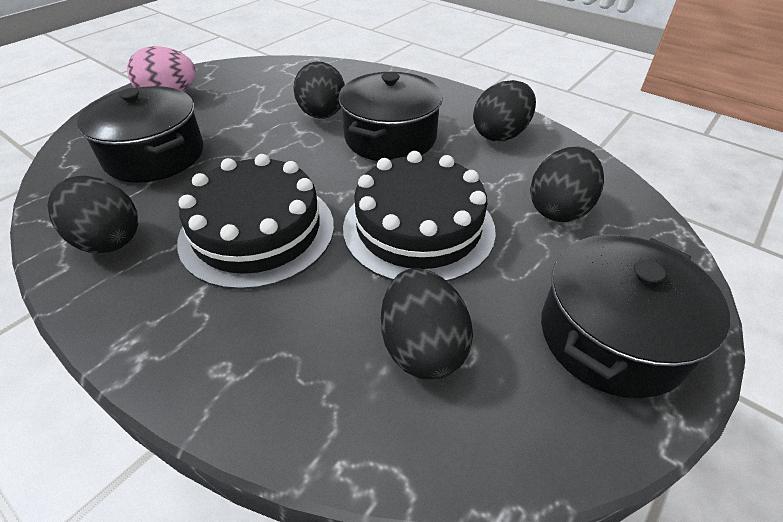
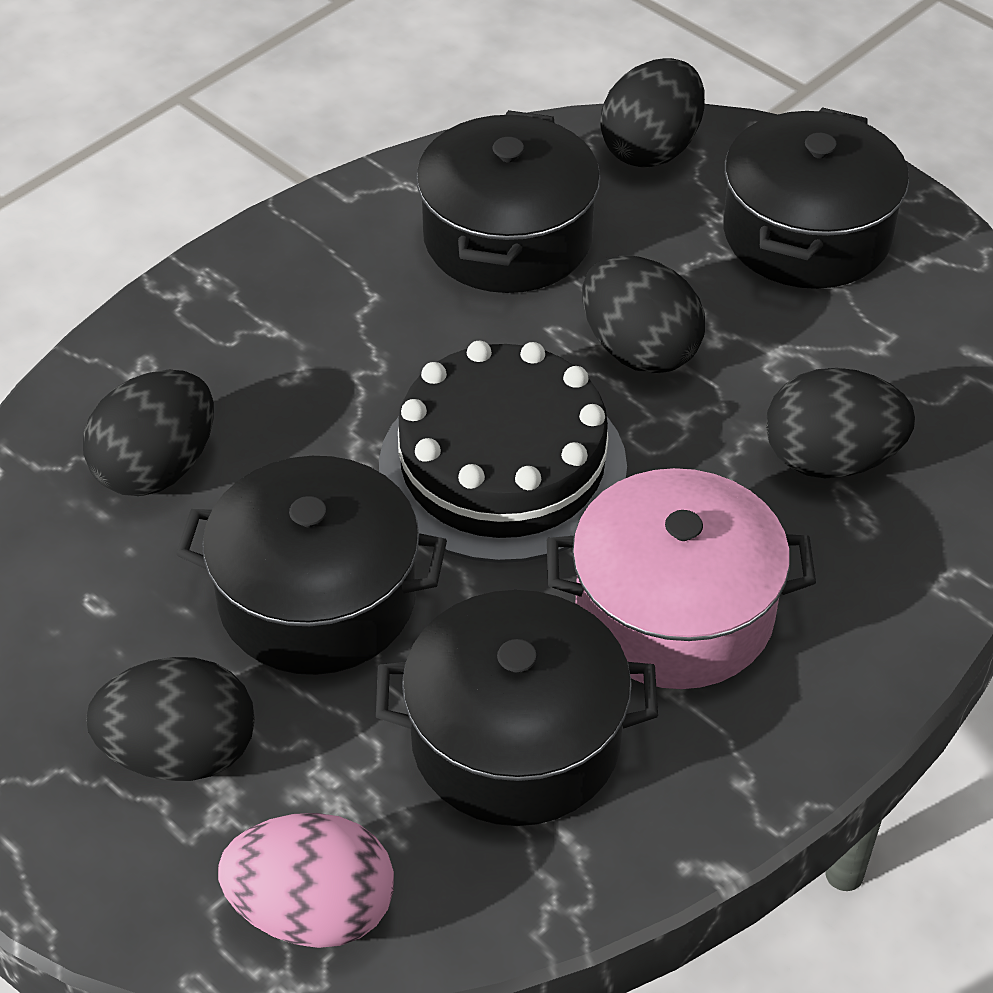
black cake: 2 -> 1
black pot: 3 -> 4
pink pot: 0 -> 1

